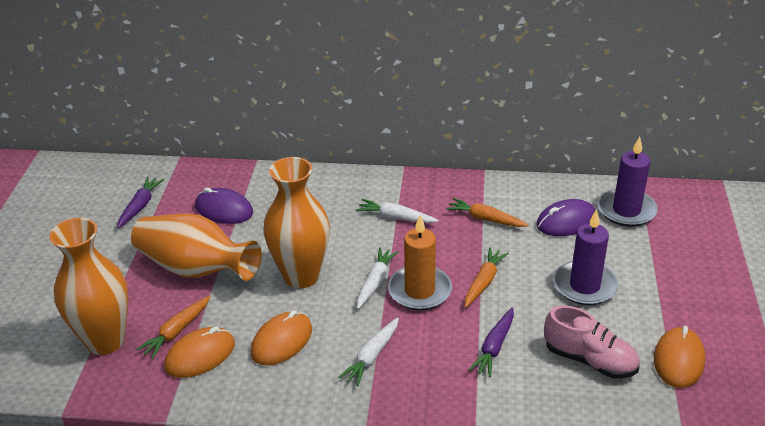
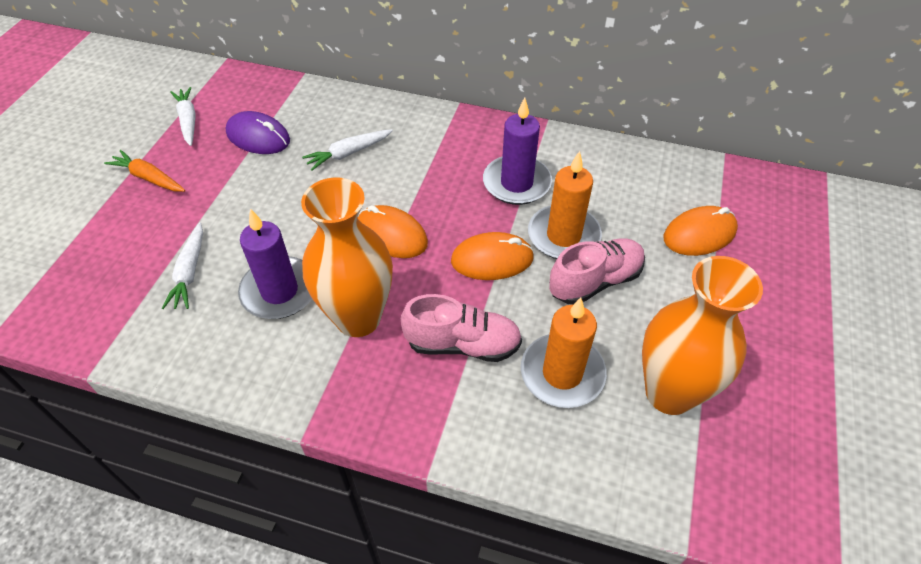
orange candle: 1 -> 2
orange carrot: 3 -> 1
orange vase: 3 -> 2
pink shoe: 1 -> 2
purple carrot: 2 -> 0
purple mouse: 2 -> 1

